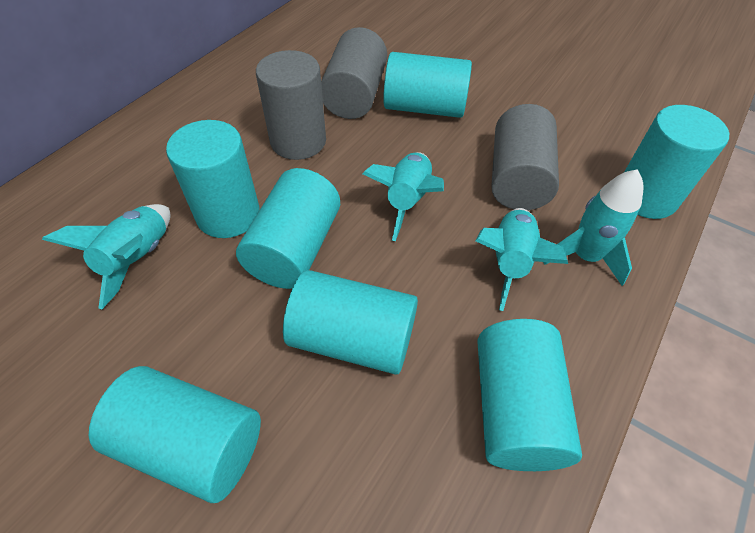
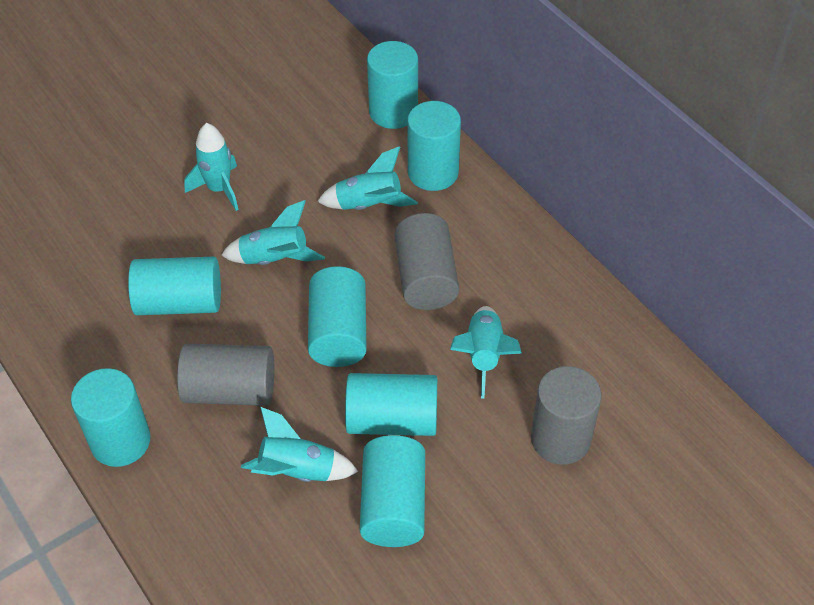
turquoise rocket: 4 -> 5

